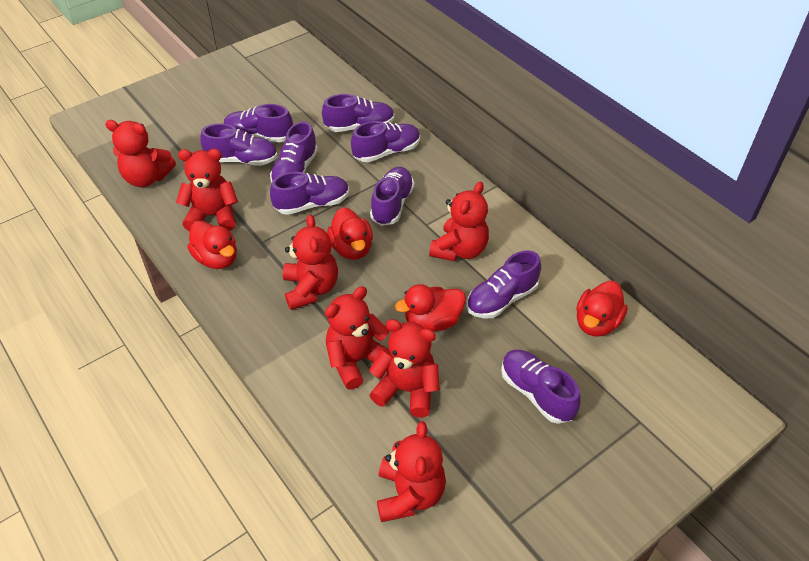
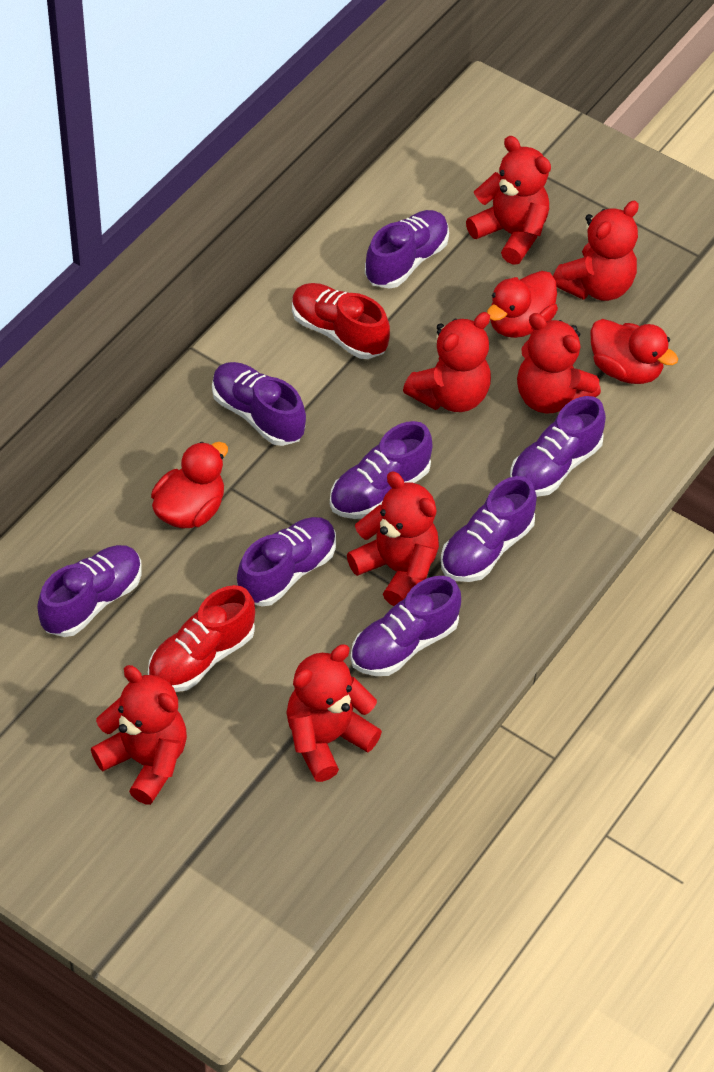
purple shoe: 9 -> 8
red duck: 4 -> 3
red shoe: 0 -> 2

